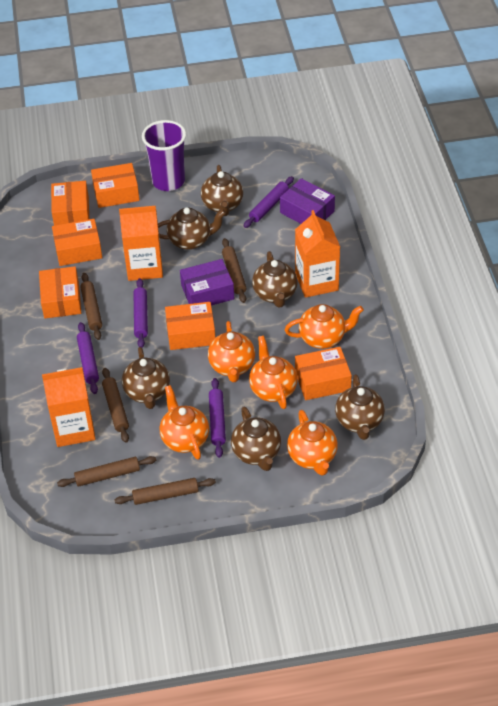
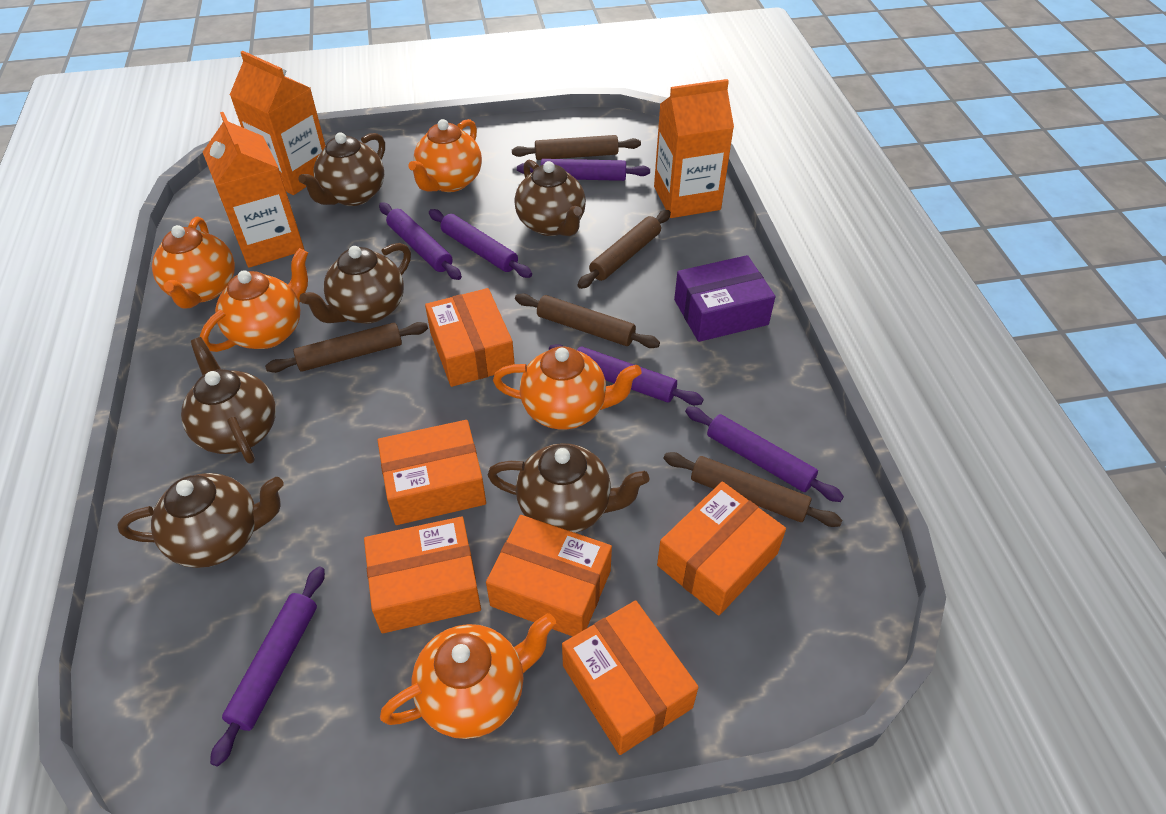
purple box: 2 -> 1
purple cup: 1 -> 0
purple rolling pin: 4 -> 6

